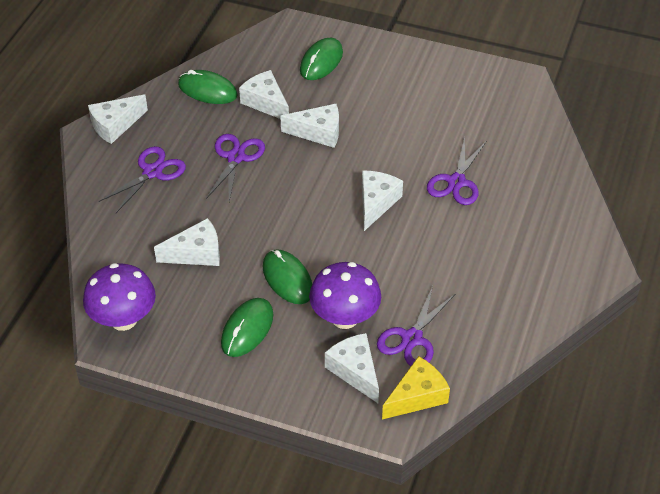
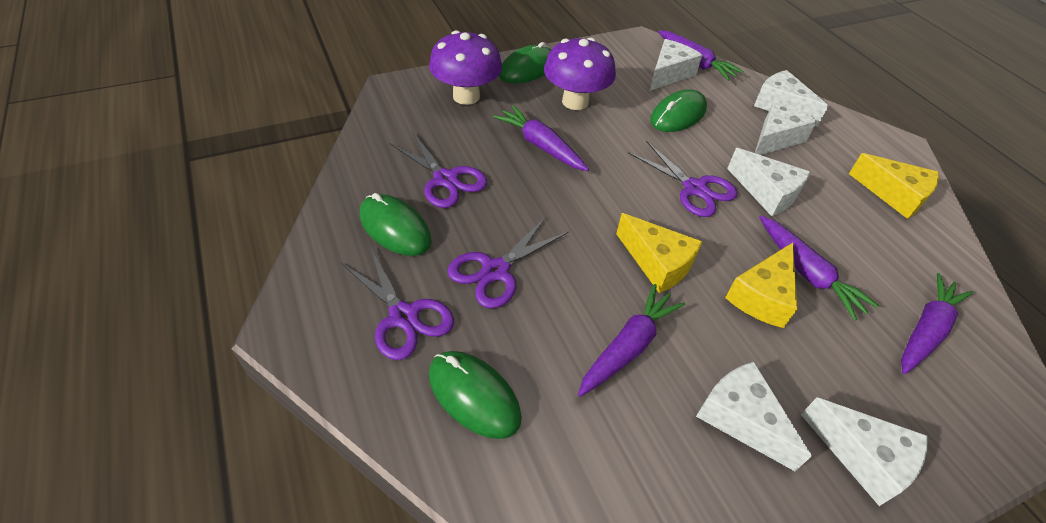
purple carrot: 0 -> 5
yellow cheese: 1 -> 3

